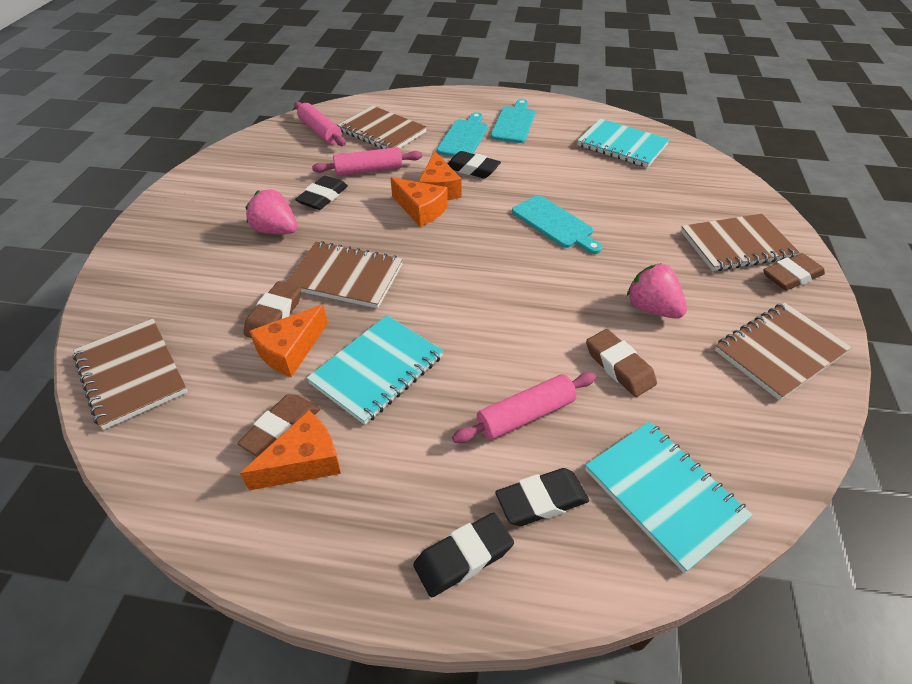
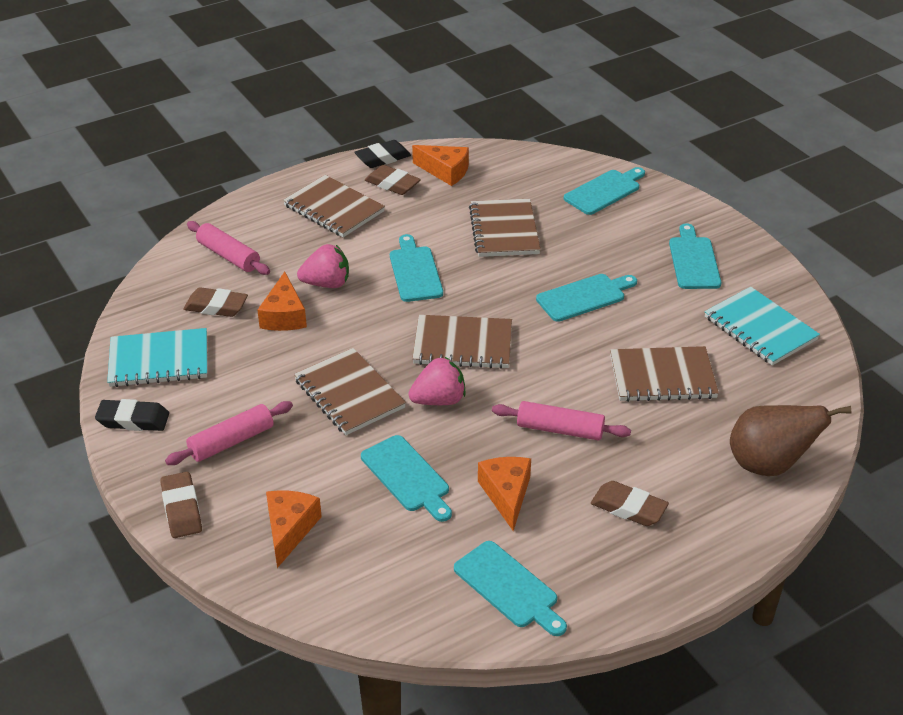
black eraser: 4 -> 2
brown pear: 0 -> 1
turquoise cutting board: 3 -> 6
turquoise notebook: 3 -> 2

